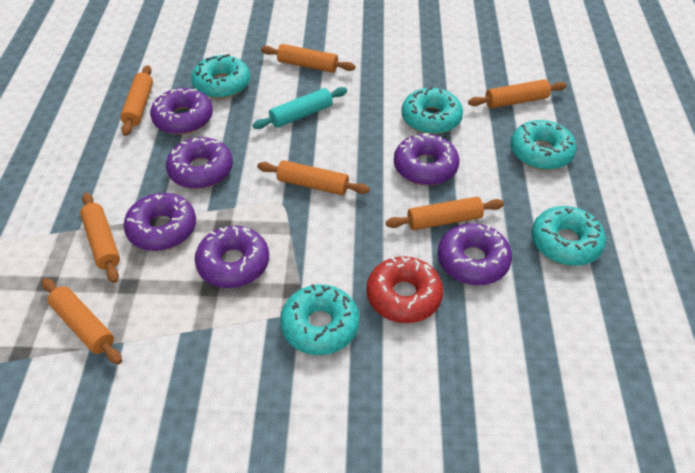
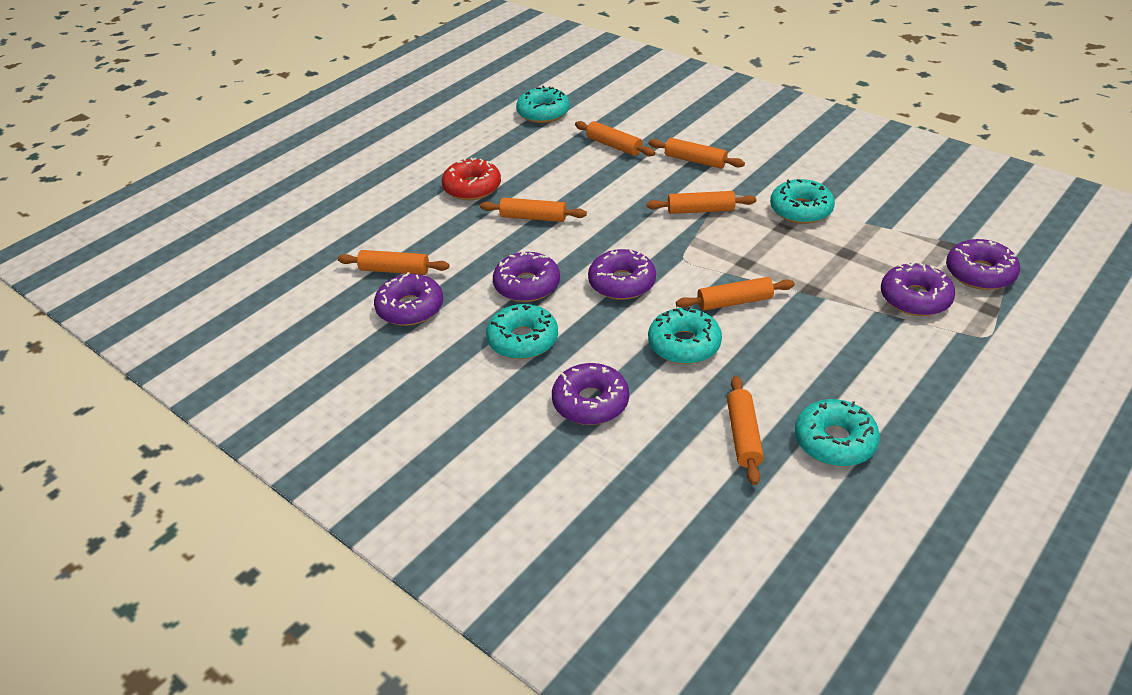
turquoise rolling pin: 1 -> 0

